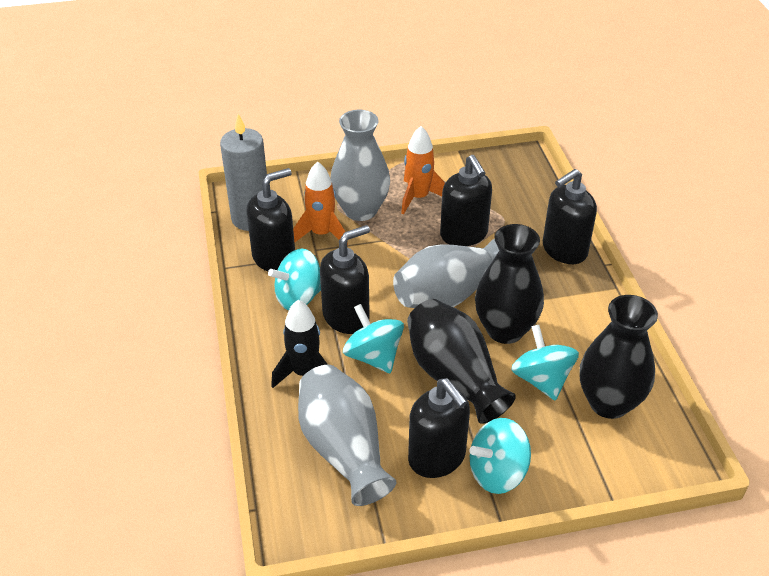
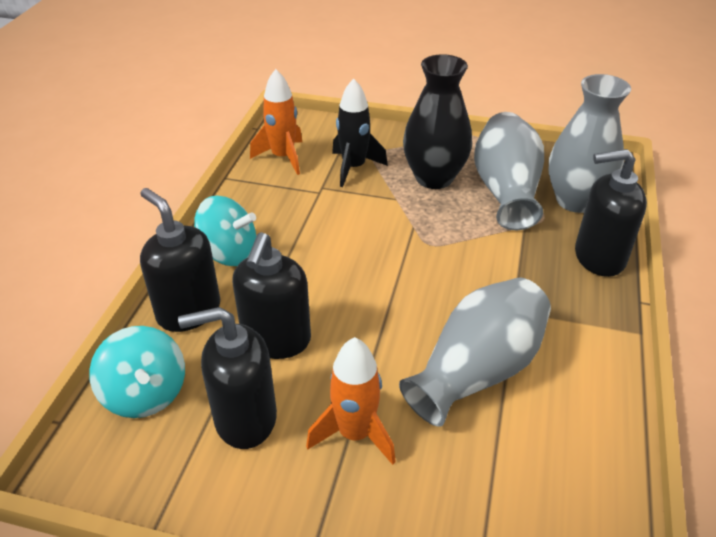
black soap dispenser: 5 -> 4
black vase: 3 -> 1
grey candle: 1 -> 0
turquoise spinning top: 4 -> 2

